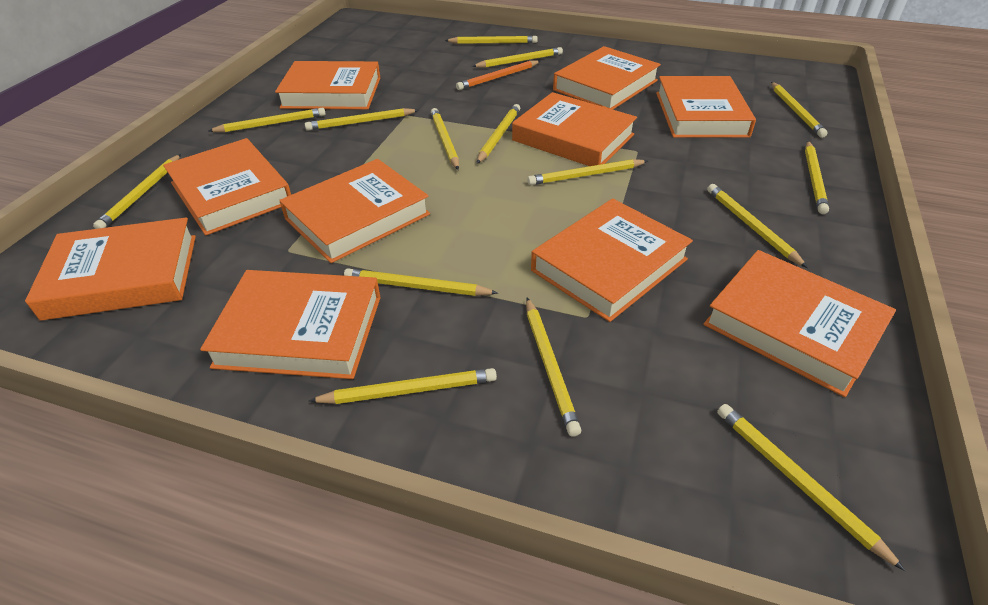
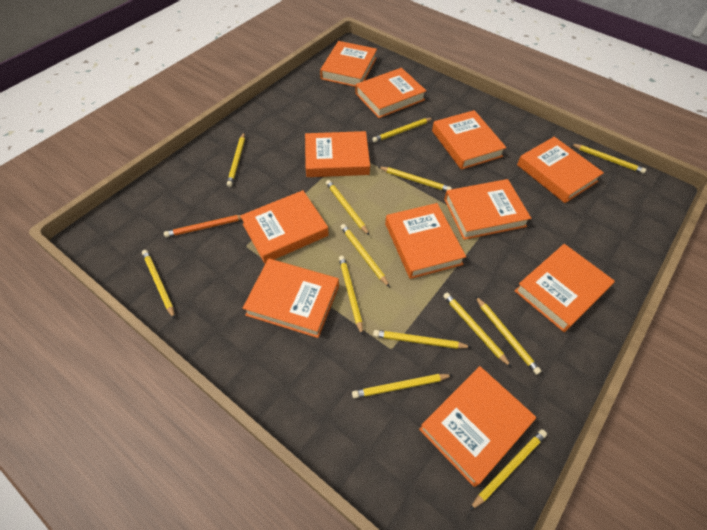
orange book: 10 -> 11
yellow pencil: 15 -> 13

